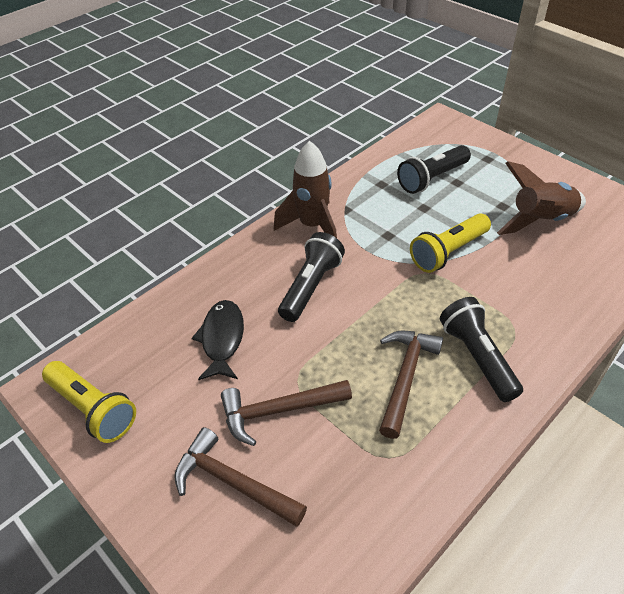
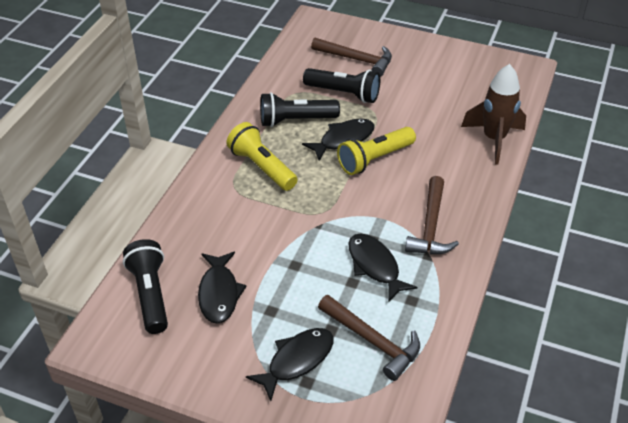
black fish: 1 -> 4
brown rocket: 2 -> 1

